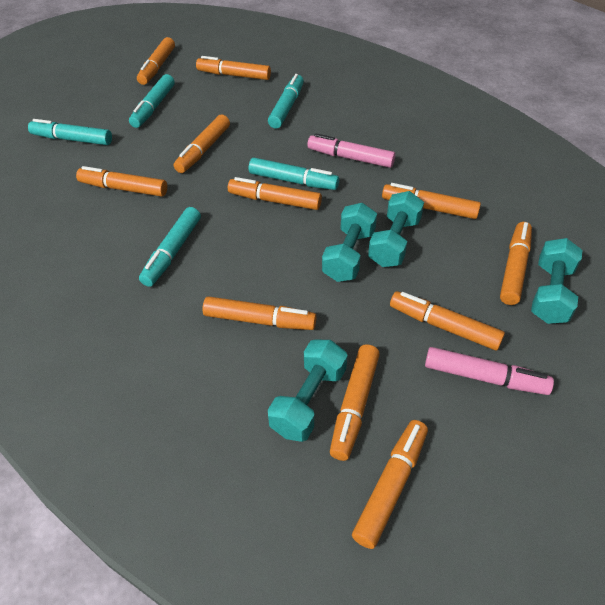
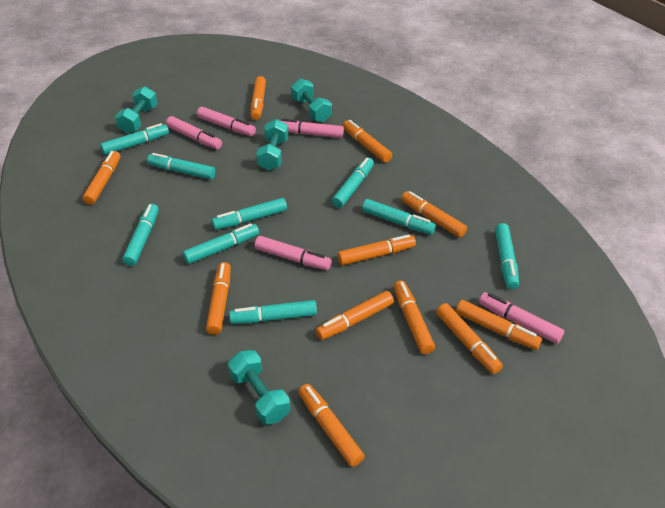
pink marker: 2 -> 5
turquoise marker: 5 -> 9

